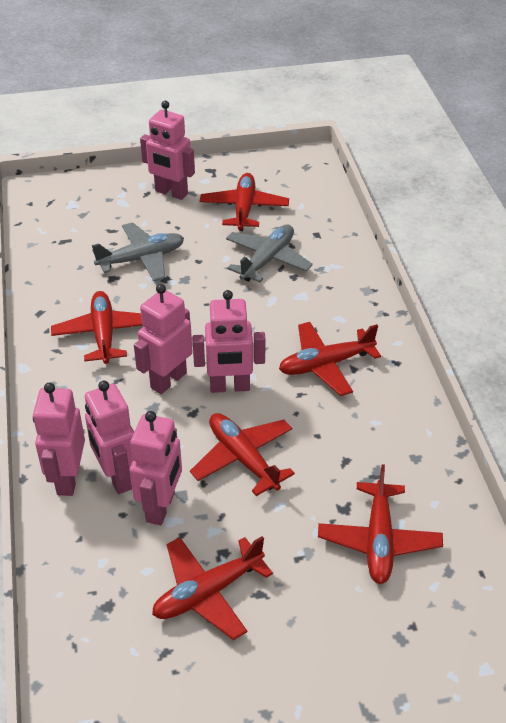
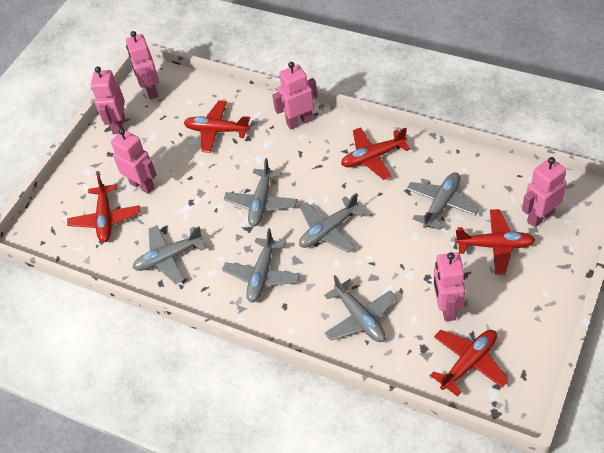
grey plane: 2 -> 6
red plane: 6 -> 5

